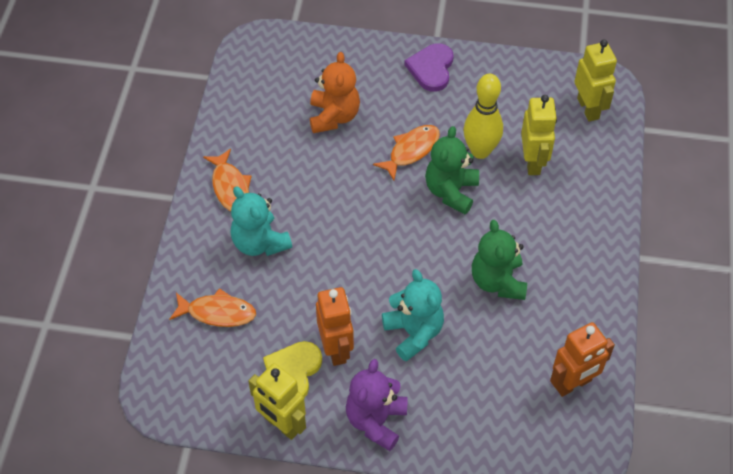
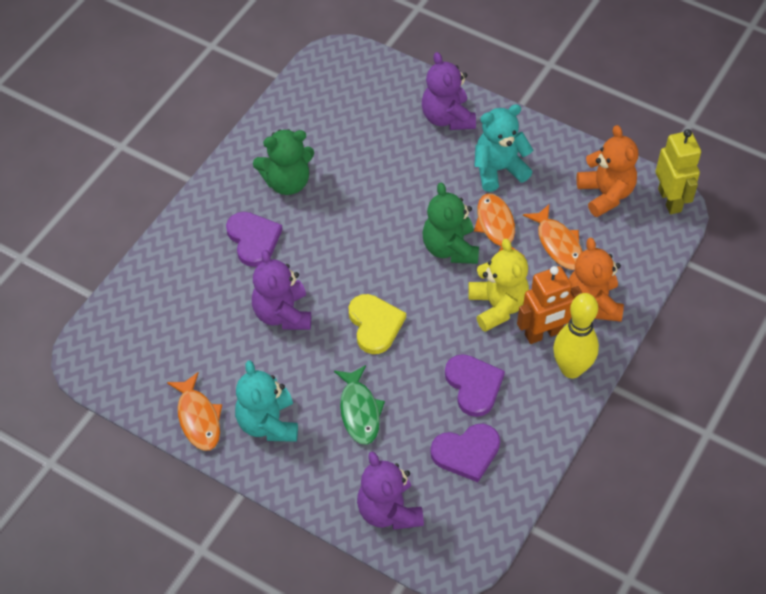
green fish: 0 -> 1
orange robot: 2 -> 1
orange teddy bear: 1 -> 2
purple heart: 1 -> 3
purple teddy bear: 1 -> 3
yellow robot: 3 -> 1
yellow teddy bear: 0 -> 1

